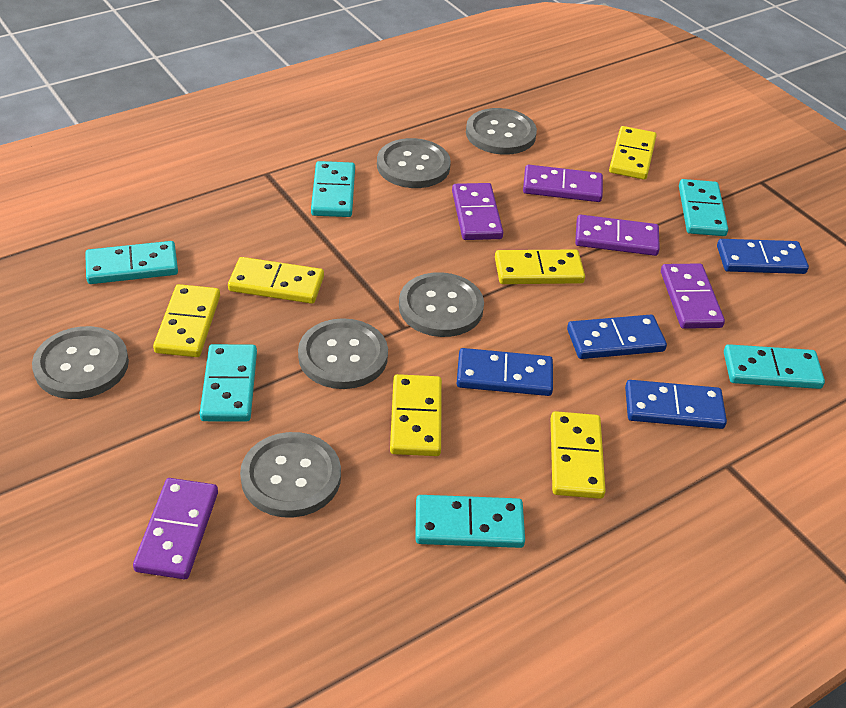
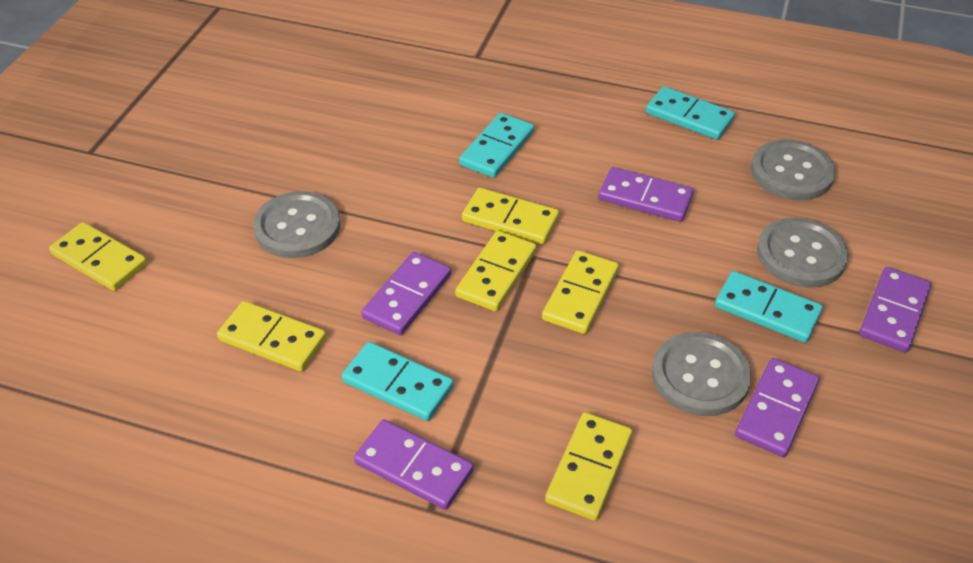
blue domino: 4 -> 0
grey button: 6 -> 4
turquoise domino: 6 -> 4

